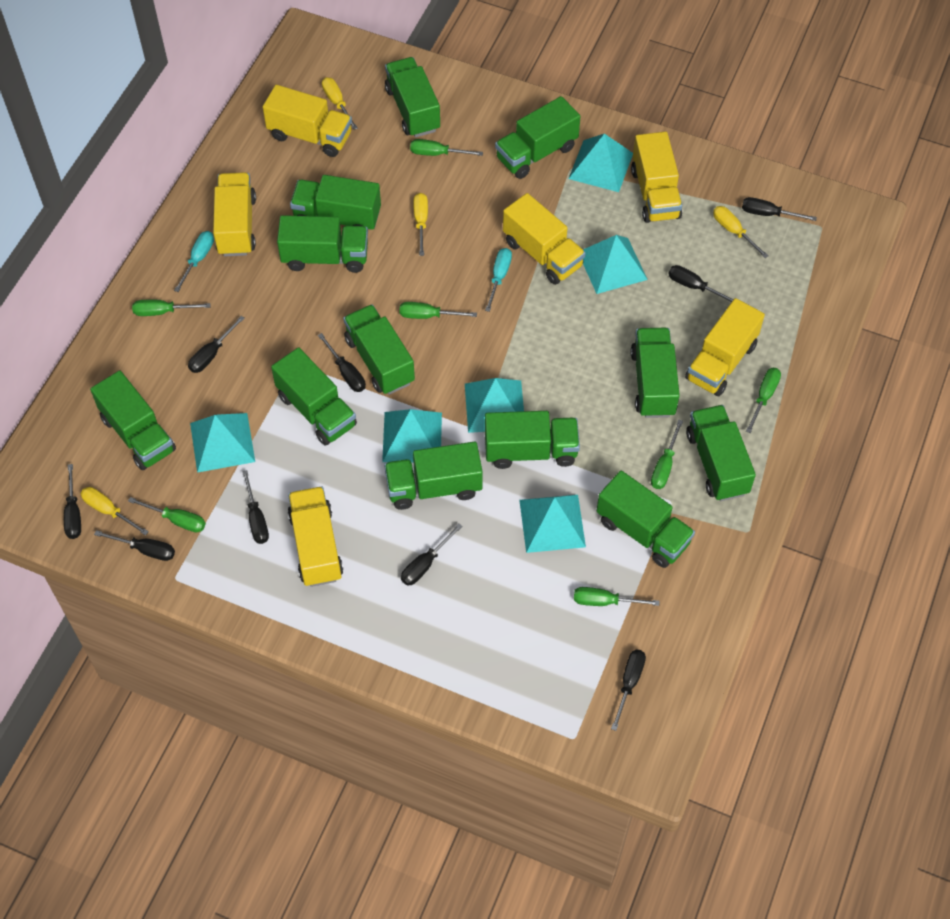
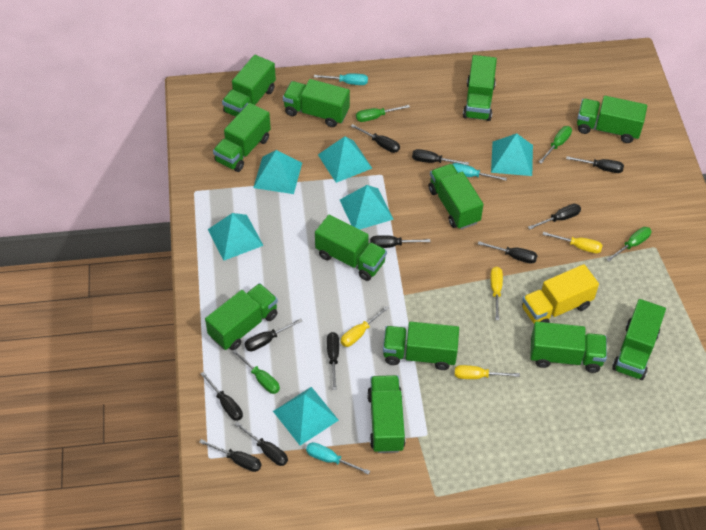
black screwdriver: 9 -> 11
green screwdriver: 7 -> 4
turquoise screwdriver: 2 -> 3
yellow truck: 6 -> 1

